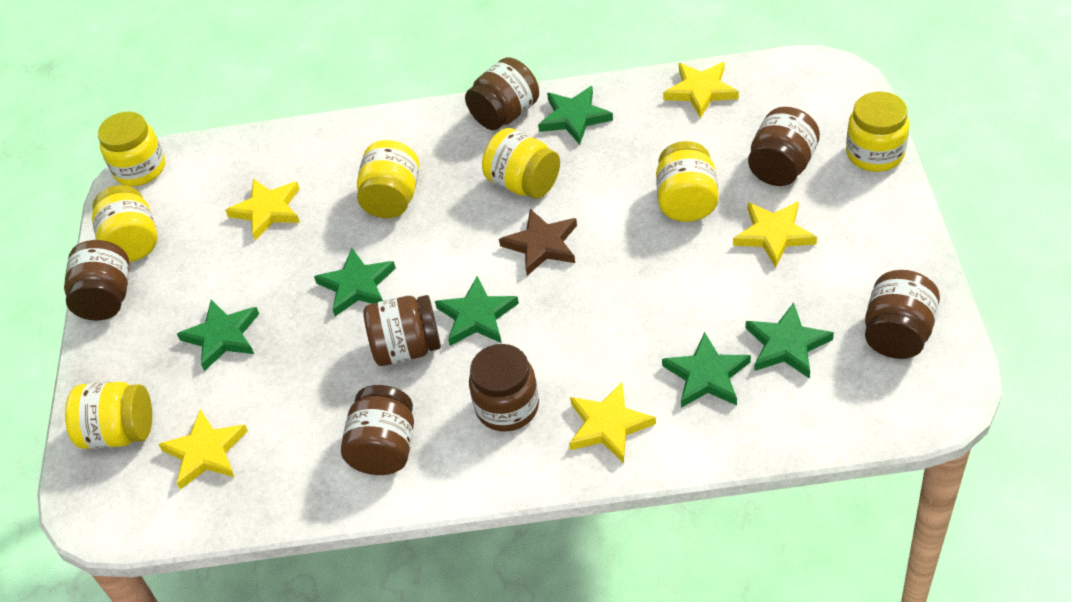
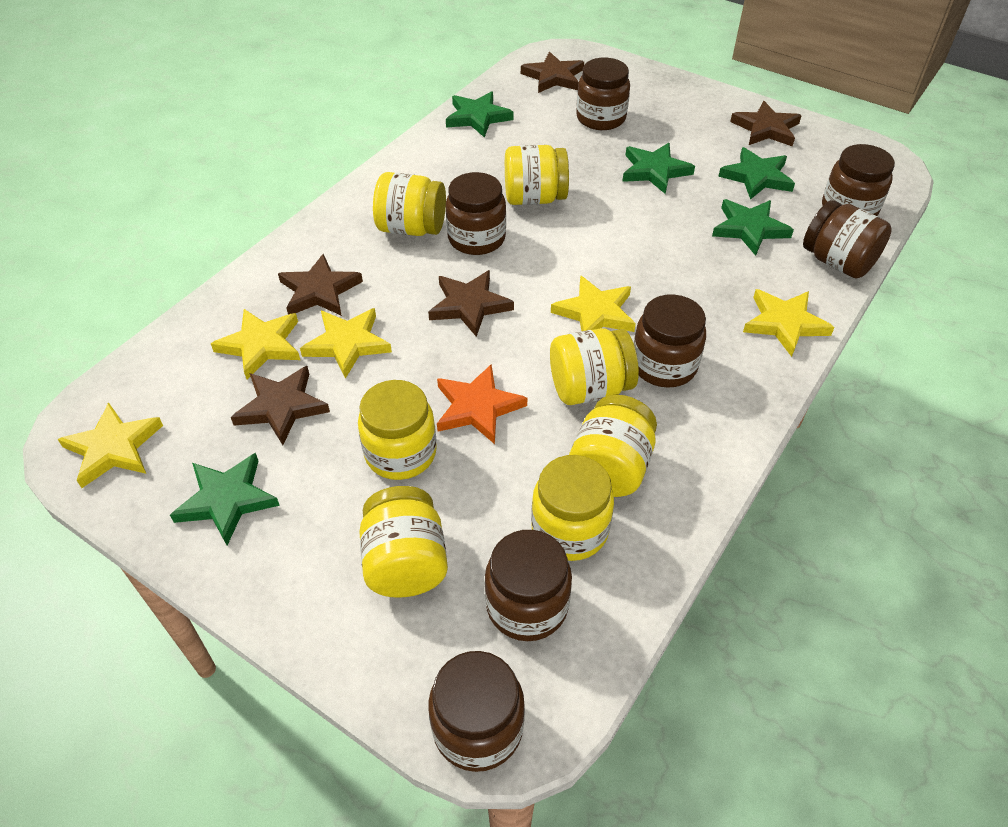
brown star: 1 -> 5
green star: 6 -> 5
orange star: 0 -> 1

